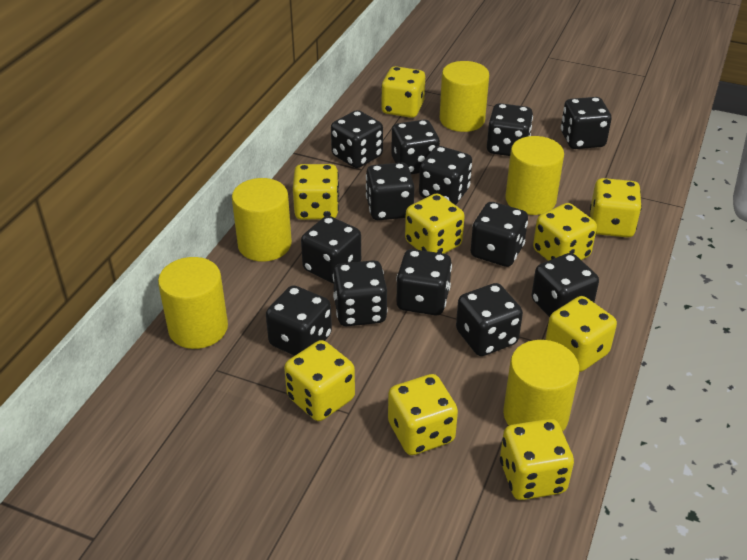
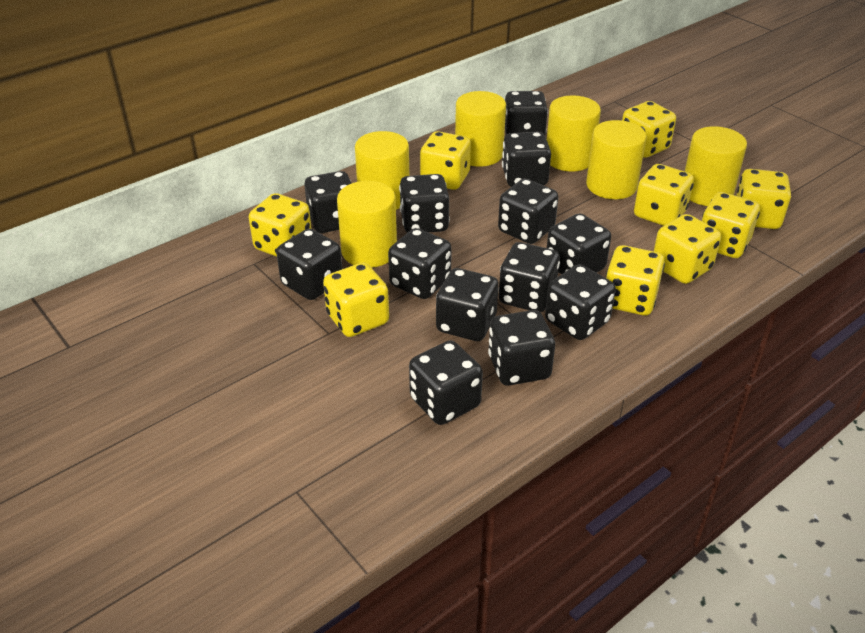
yellow cylinder: 5 -> 6

